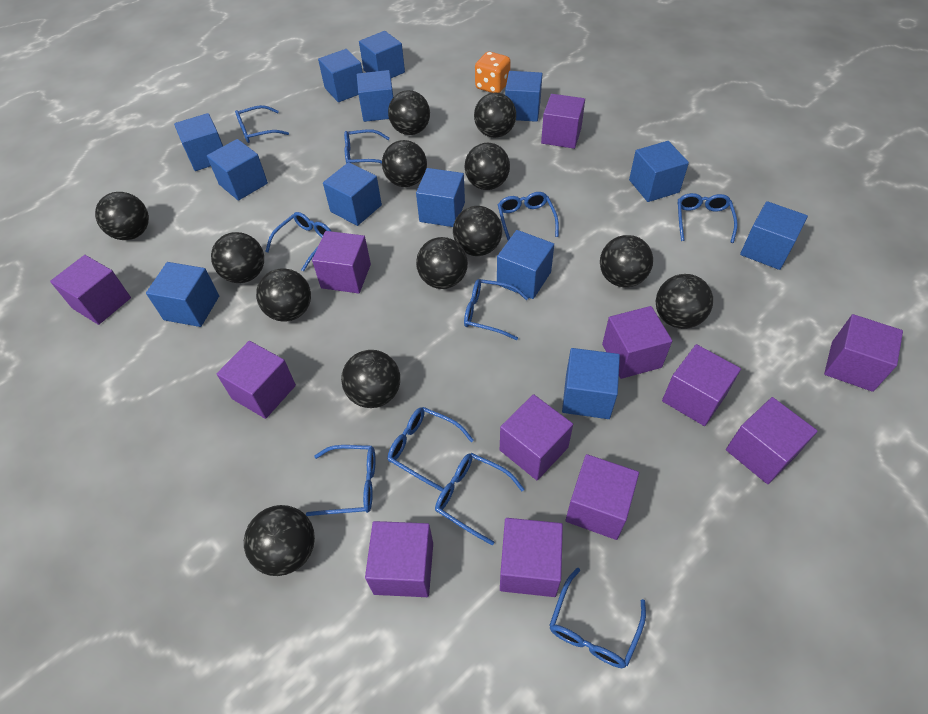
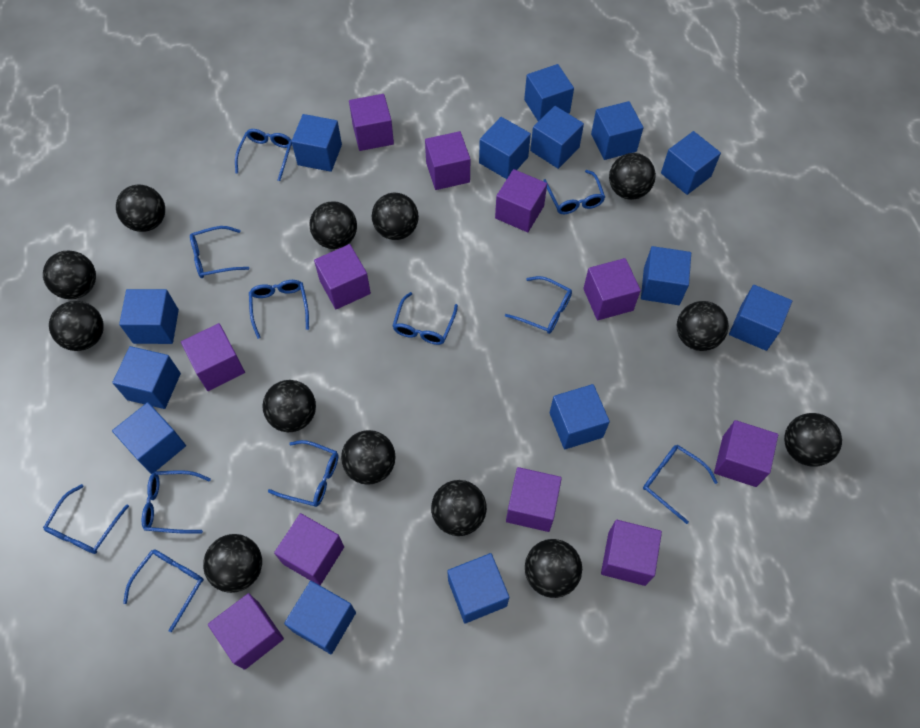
blue cube: 13 -> 14
blue glasses: 10 -> 11
orange dice: 1 -> 0
purple cube: 12 -> 11

